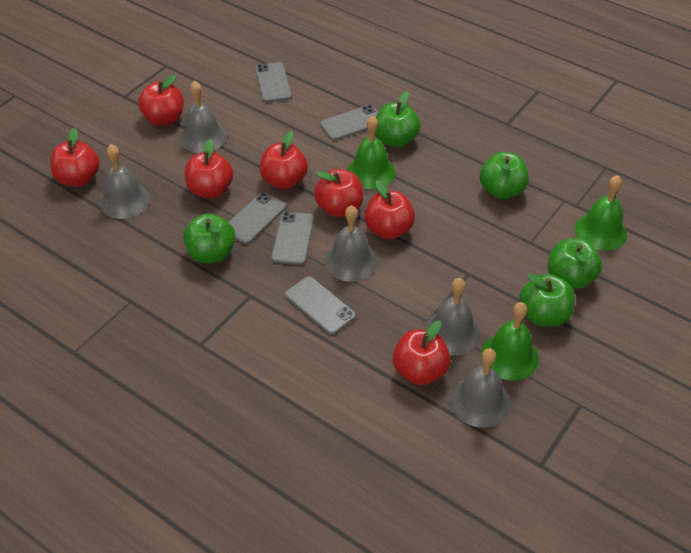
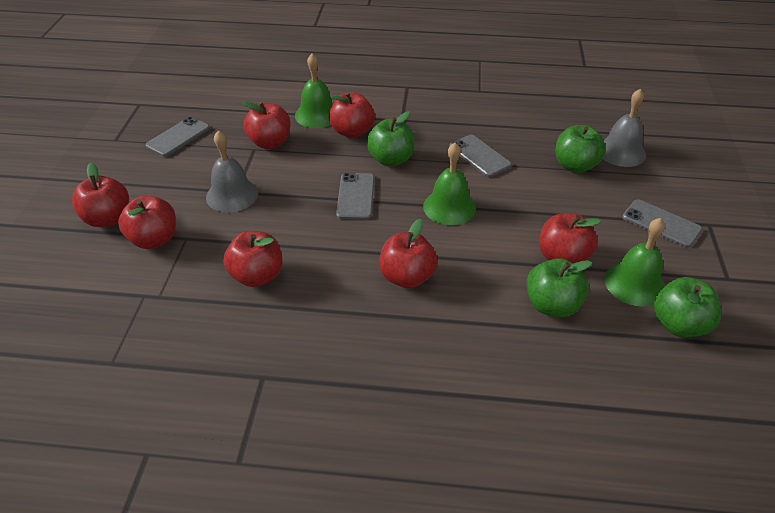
green apple: 5 -> 4
grey bell: 5 -> 2
grey phone: 5 -> 4

